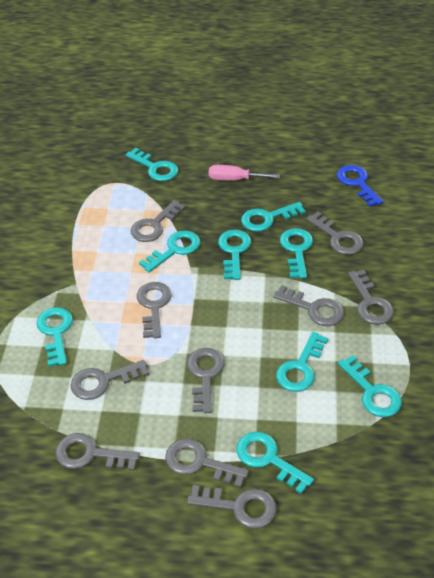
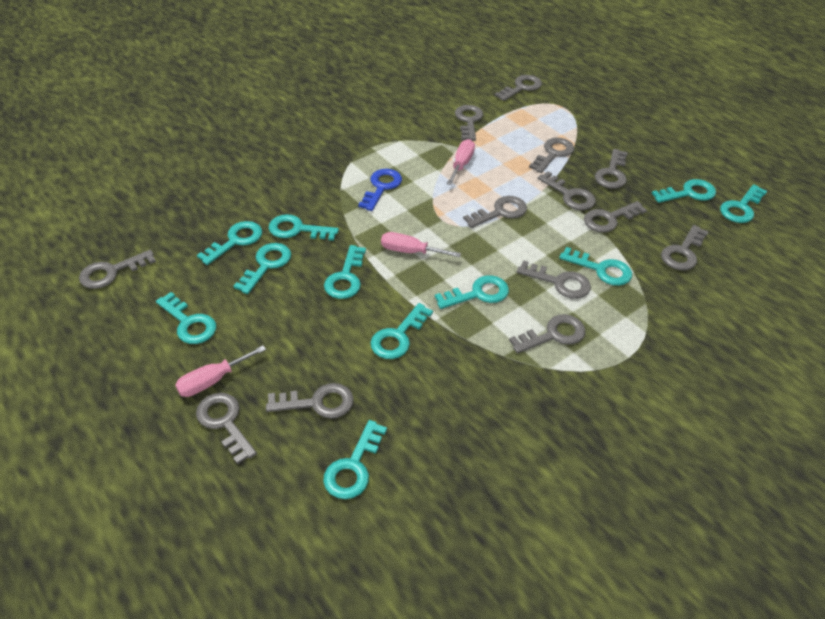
grey key: 10 -> 13
pink screwdriver: 1 -> 3
turquoise key: 9 -> 11

